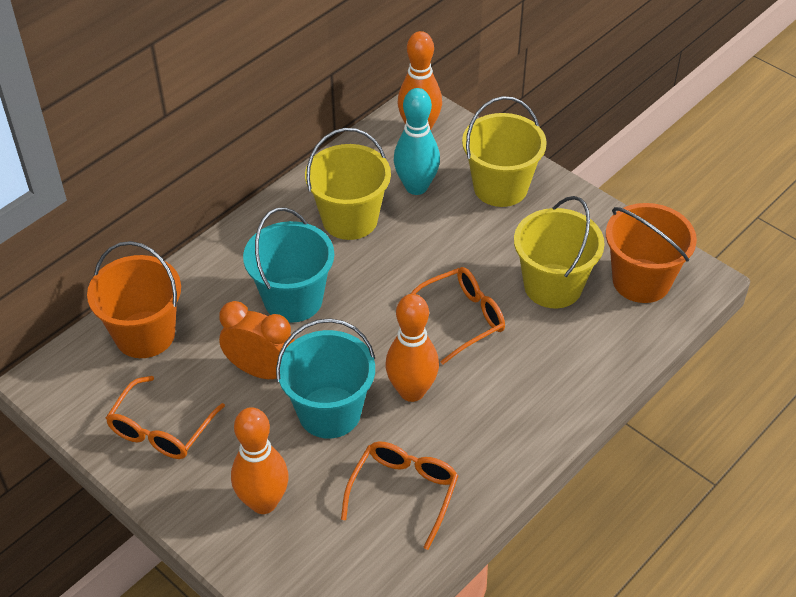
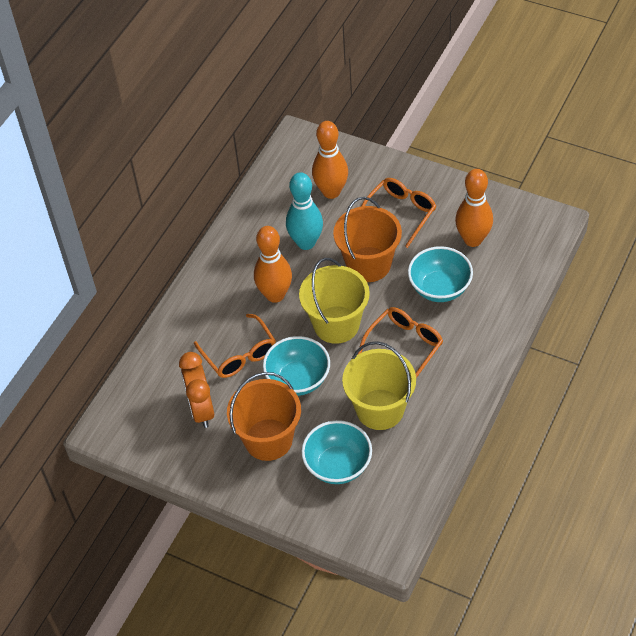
turquoise bowl: 0 -> 3
turquoise bucket: 2 -> 0
yellow bucket: 3 -> 2

